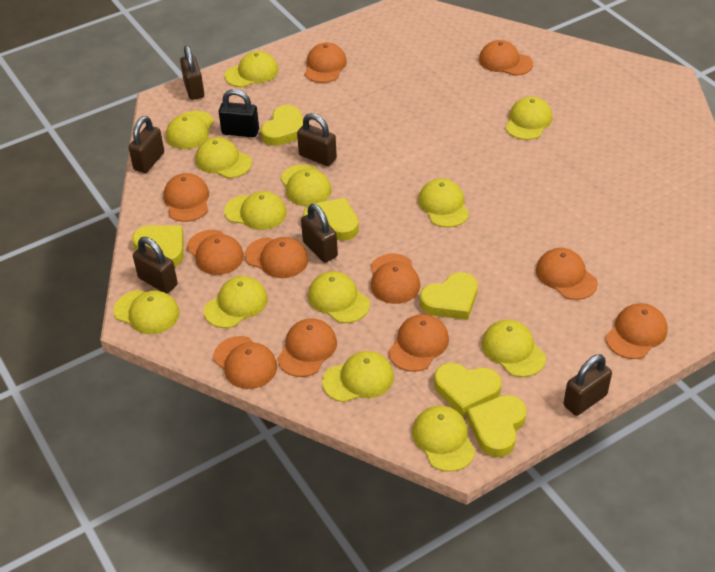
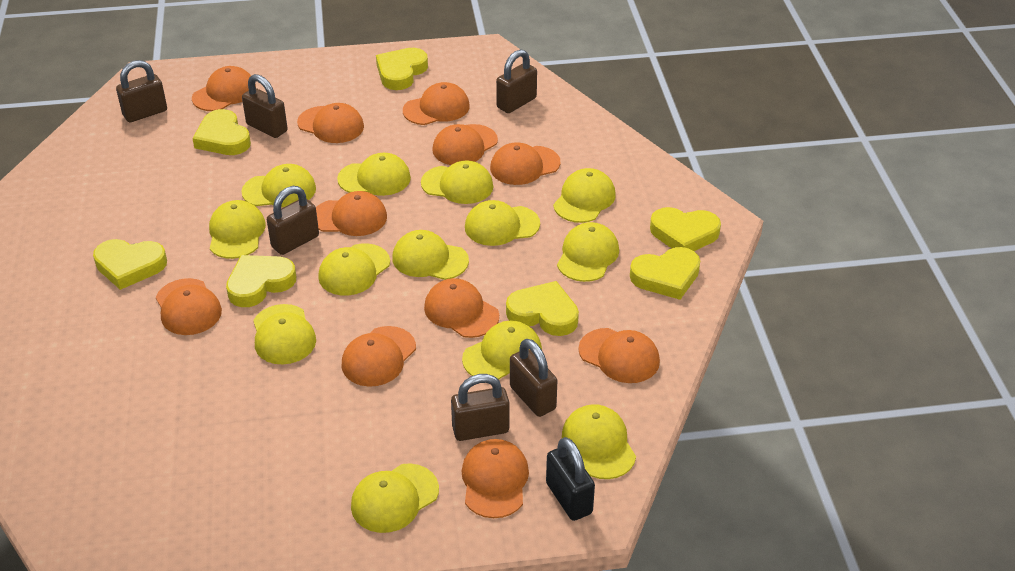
yellow heart: 6 -> 7

